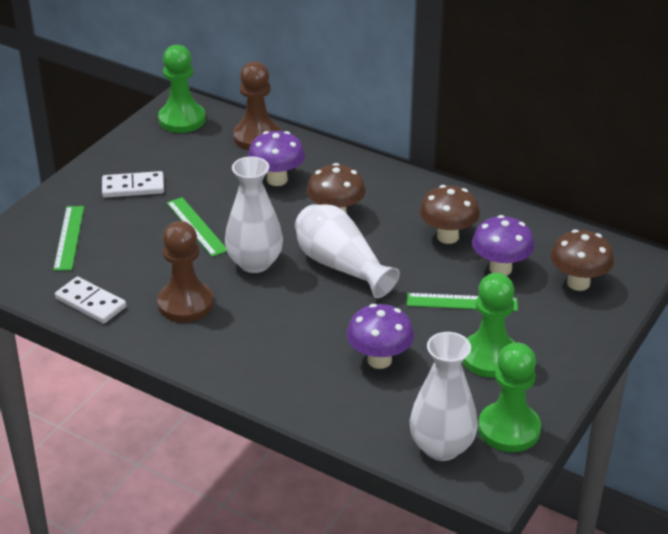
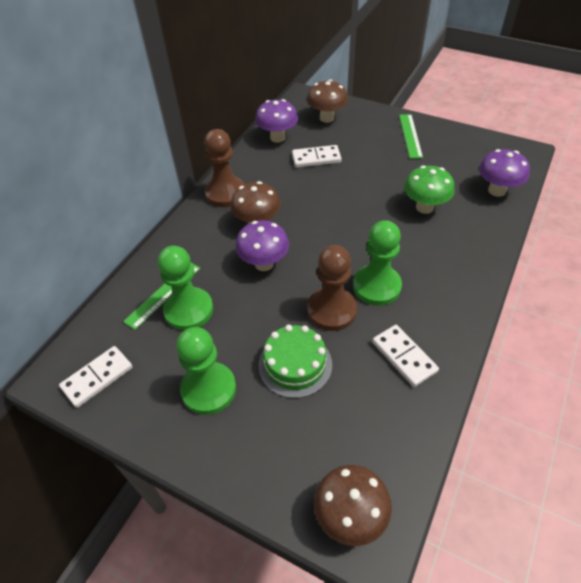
green cake: 0 -> 1
green mushroom: 0 -> 1
green ruler: 3 -> 2
white domino: 2 -> 3
white vase: 3 -> 0

